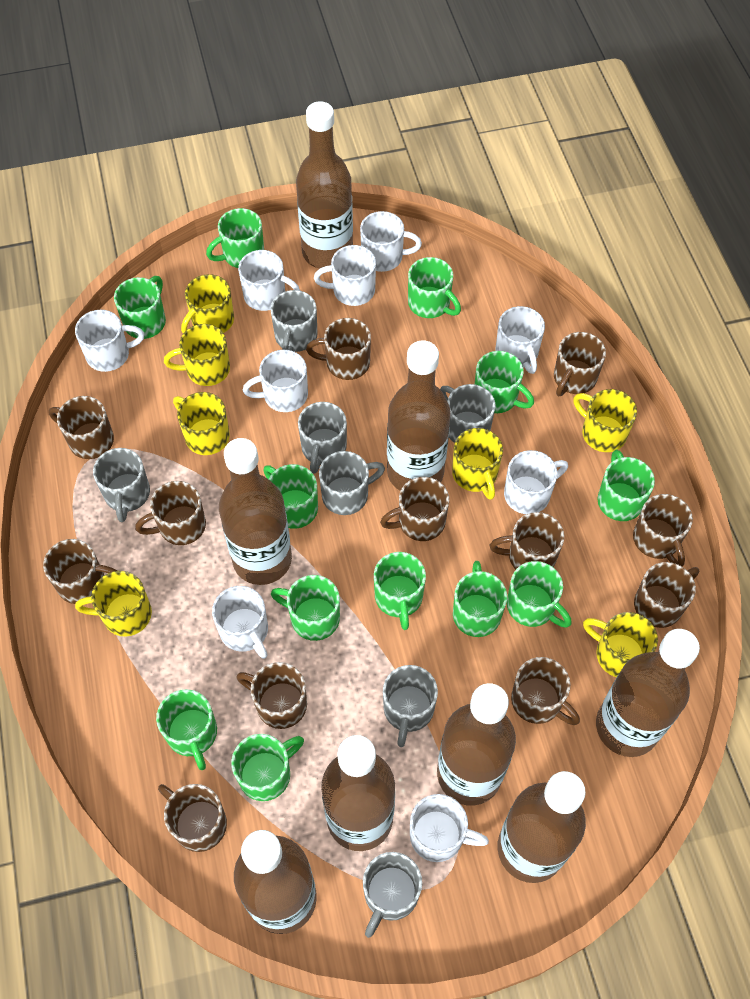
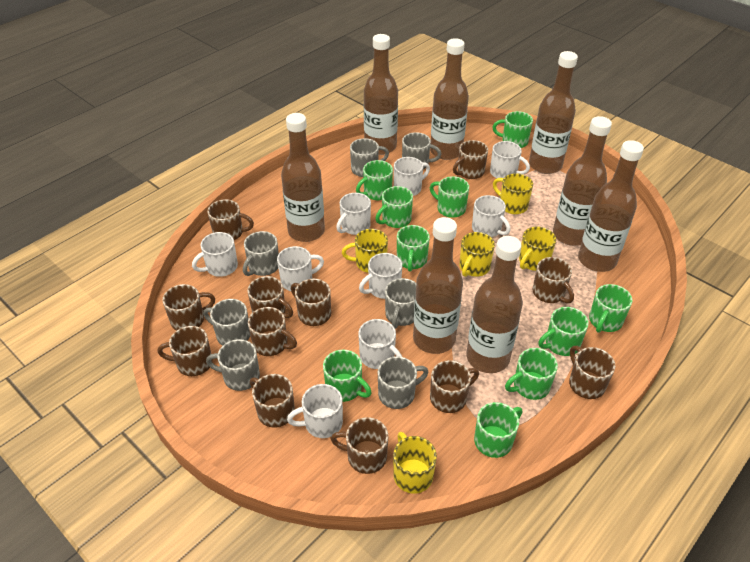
green mug: 12 -> 10
yellow mug: 7 -> 5

